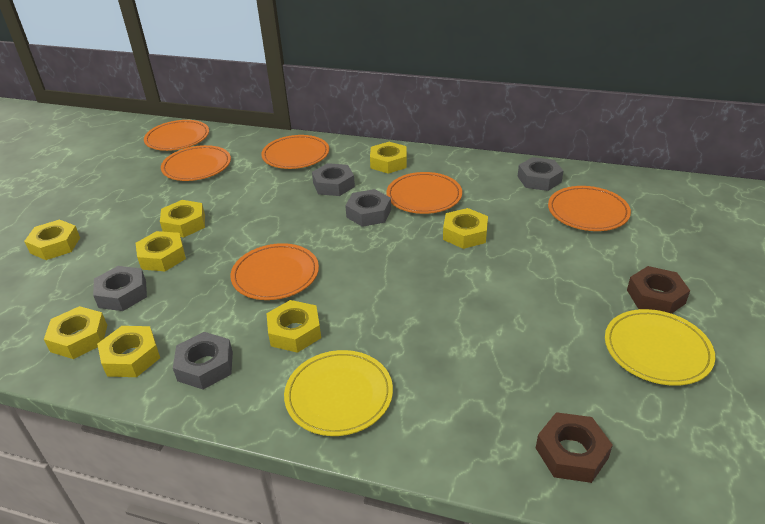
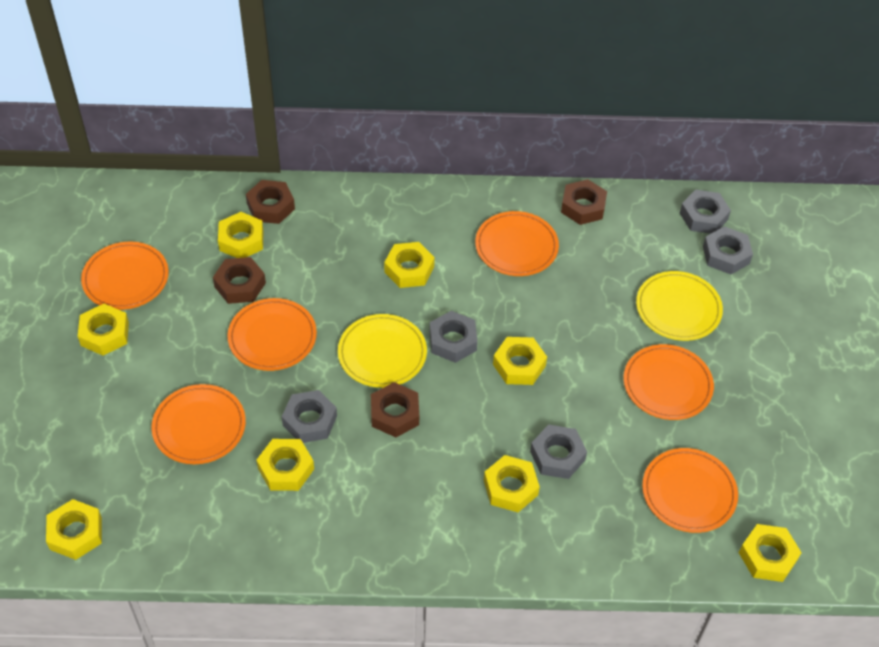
brown nut: 2 -> 4

